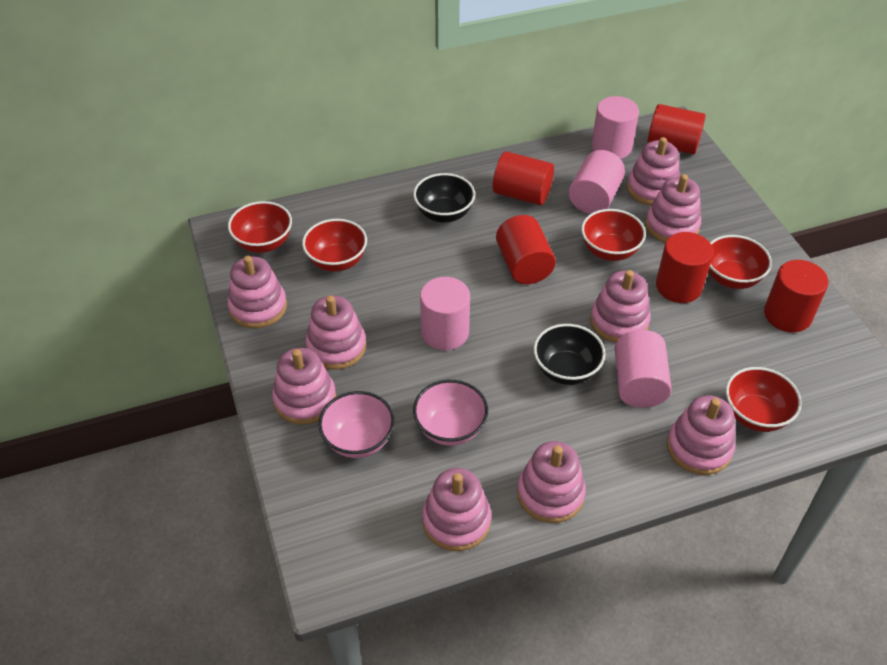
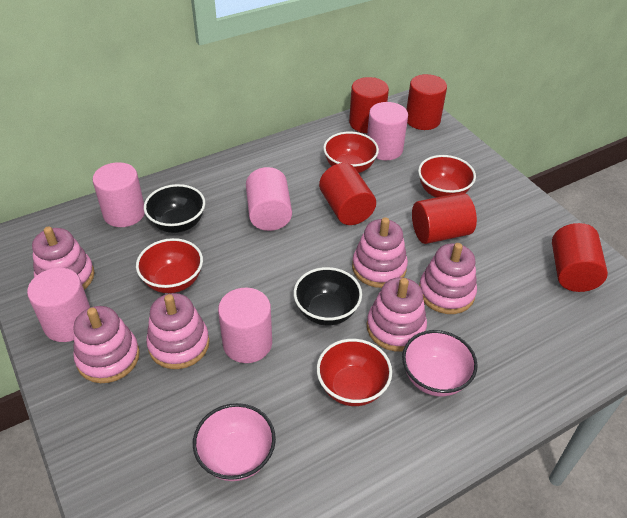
pink cylinder: 4 -> 5
pink stacking toy: 9 -> 6
red bowl: 5 -> 4

